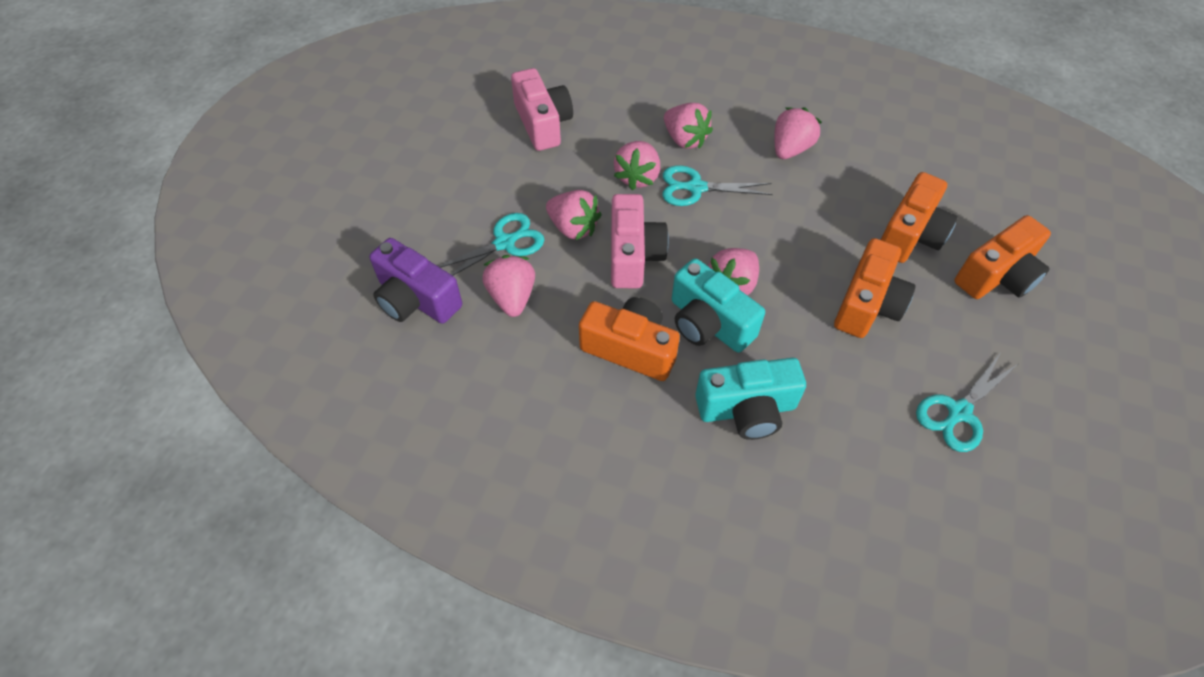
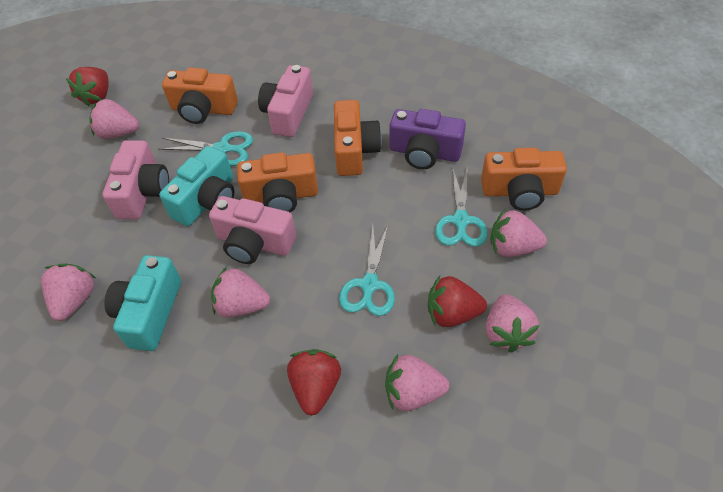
pink camera: 2 -> 3
red strawberry: 0 -> 3

